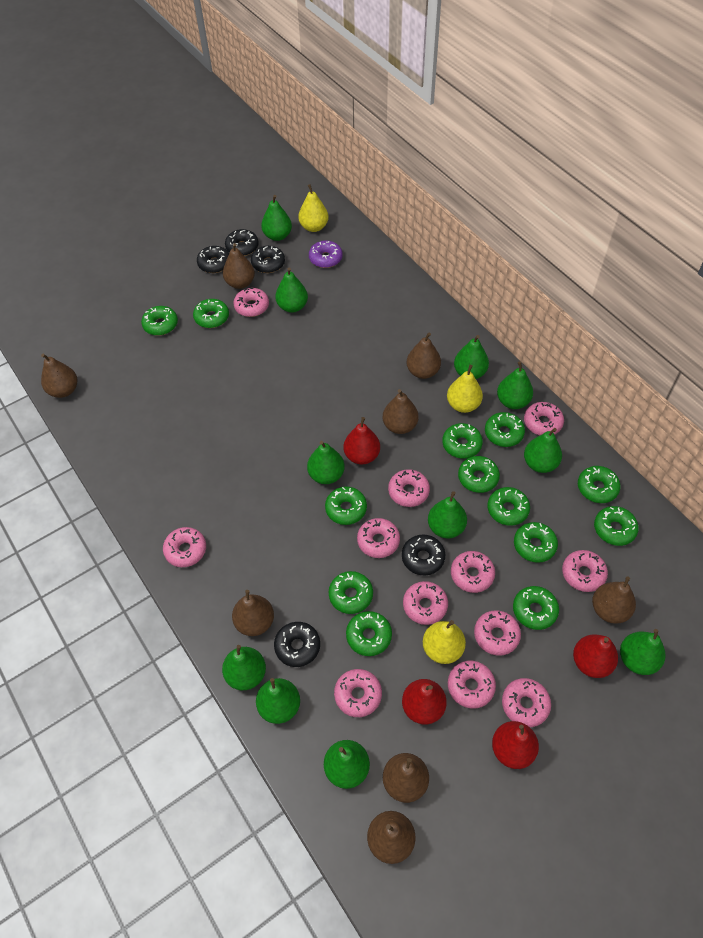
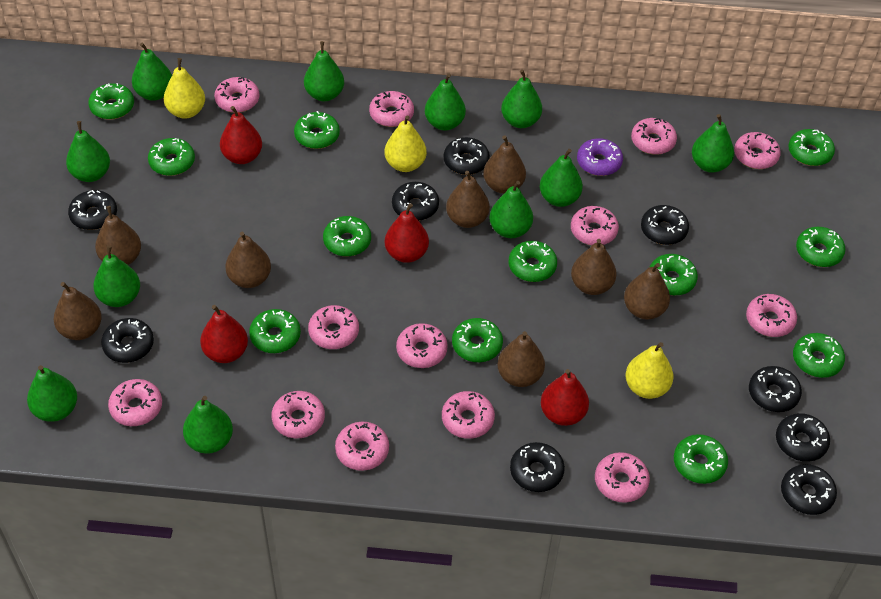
black donut: 5 -> 9
green donut: 13 -> 12
pink donut: 12 -> 13

